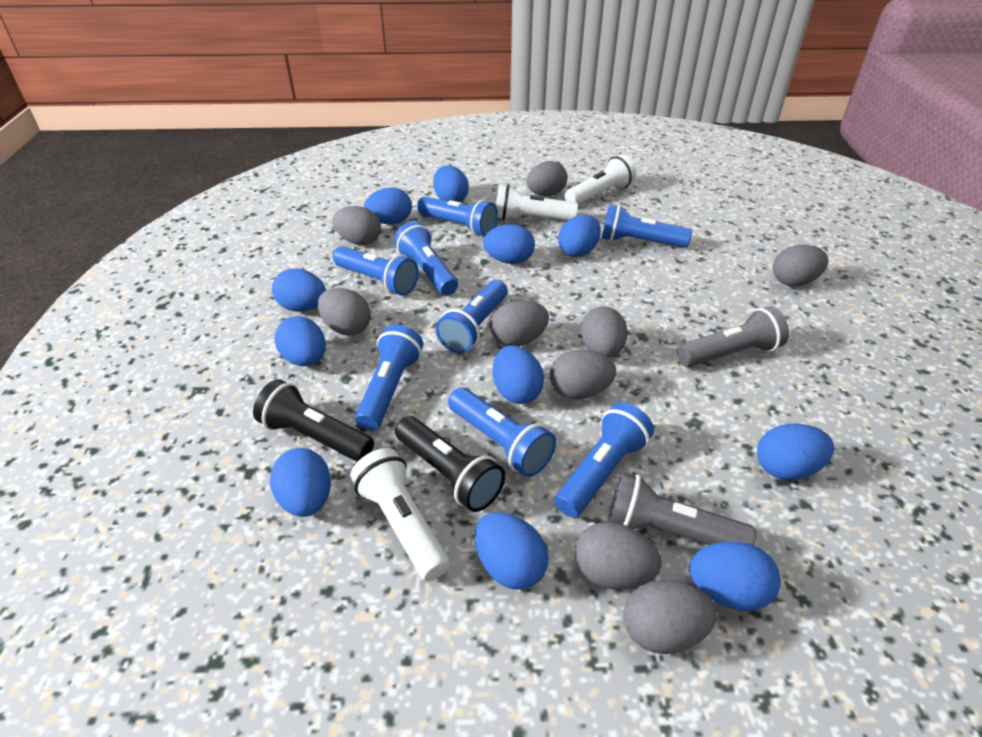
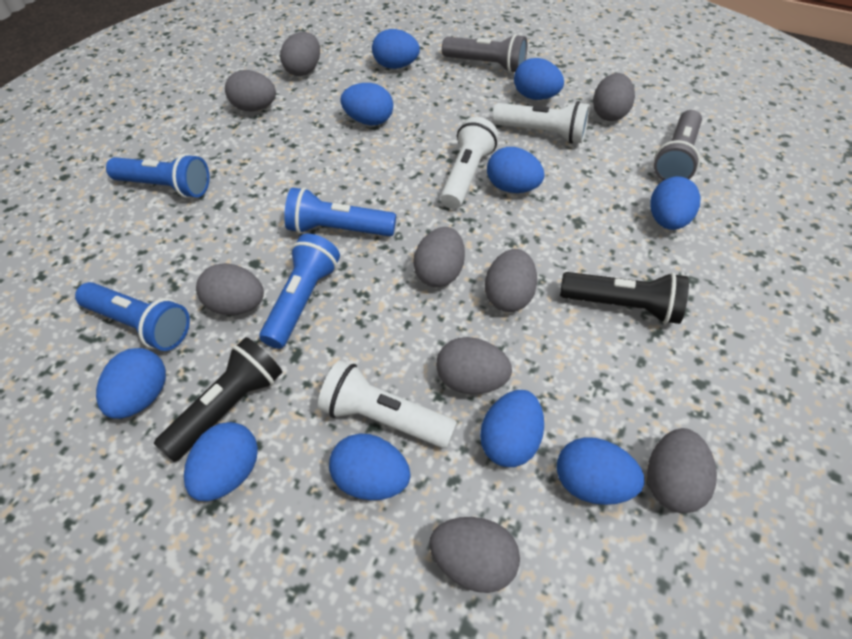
blue egg: 11 -> 10
blue flashlight: 8 -> 4

